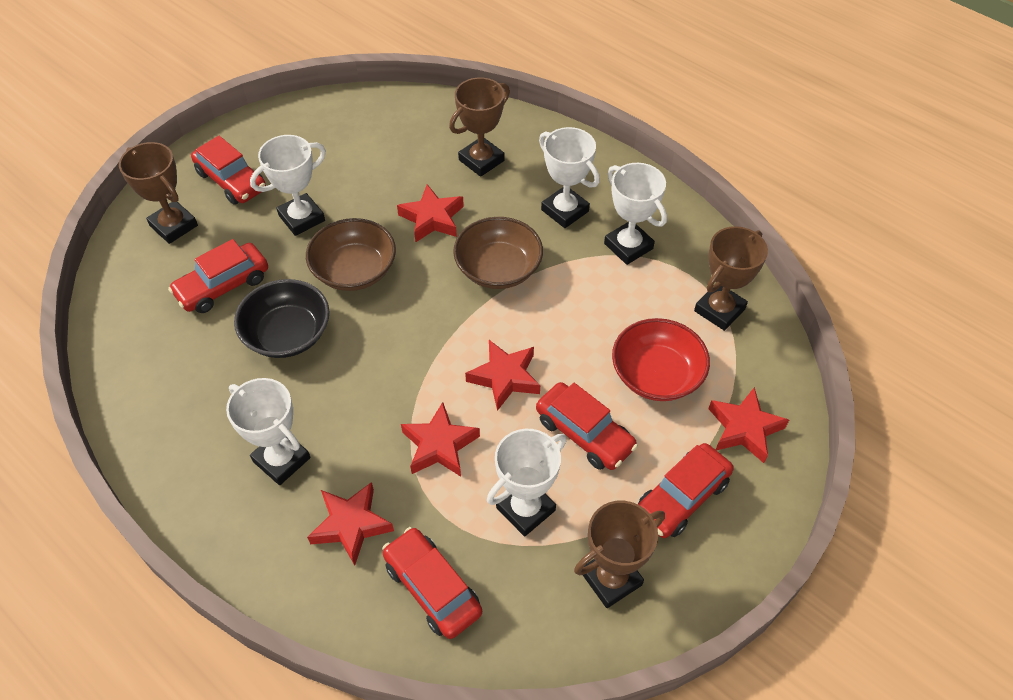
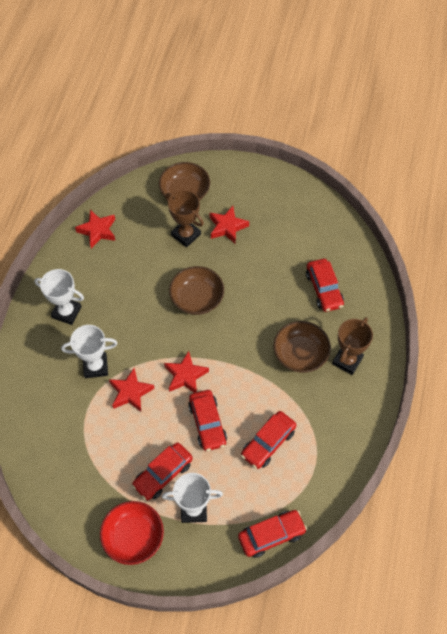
black bowl: 1 -> 0
brown bowl: 2 -> 3
brown trophy: 4 -> 2
red star: 5 -> 4
white trophy: 5 -> 3

